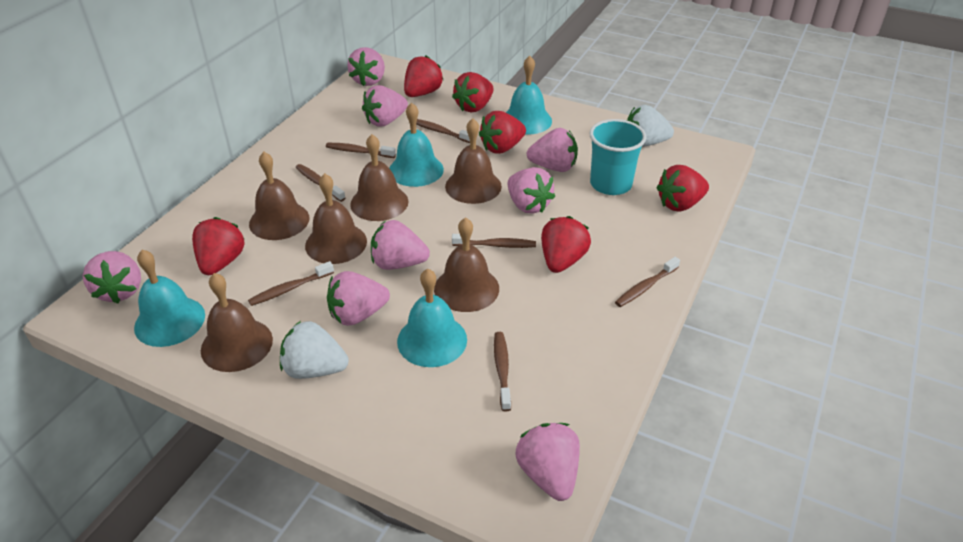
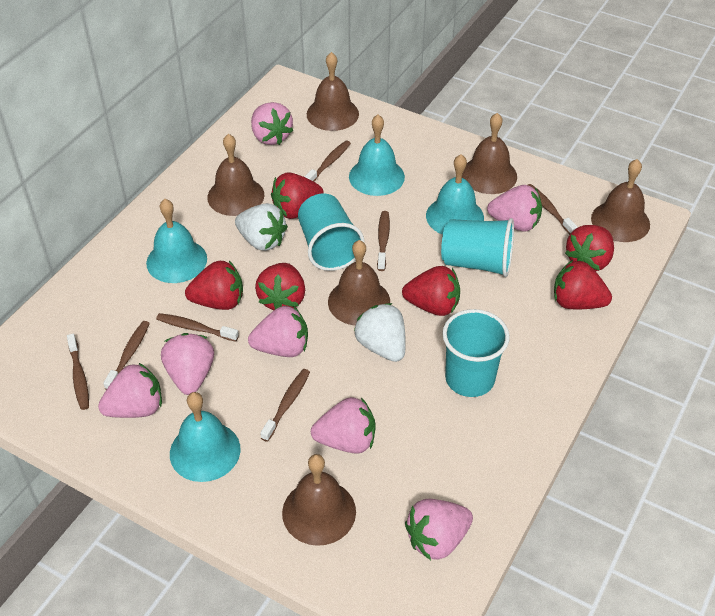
pink strawberry: 8 -> 7
turquoise cup: 1 -> 3

